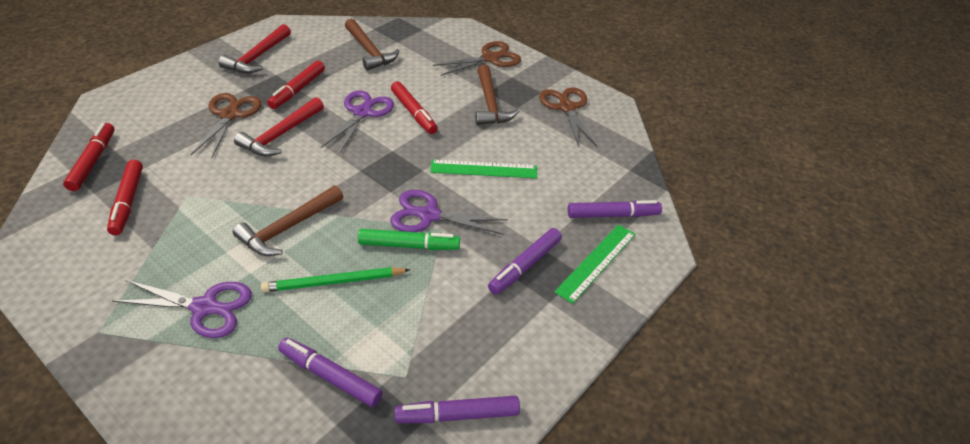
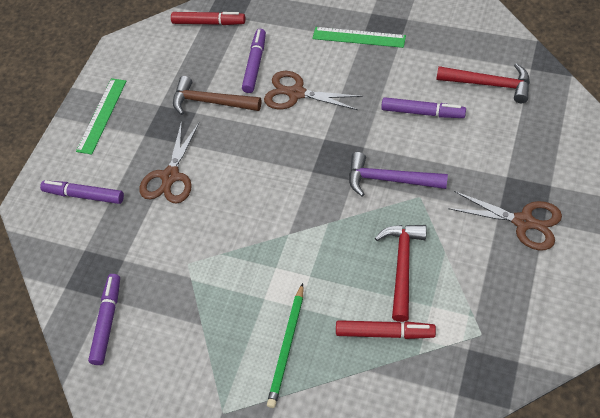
brown hammer: 3 -> 1
green marker: 1 -> 0
purple hammer: 0 -> 1
purple scissors: 3 -> 0
red marker: 4 -> 2

